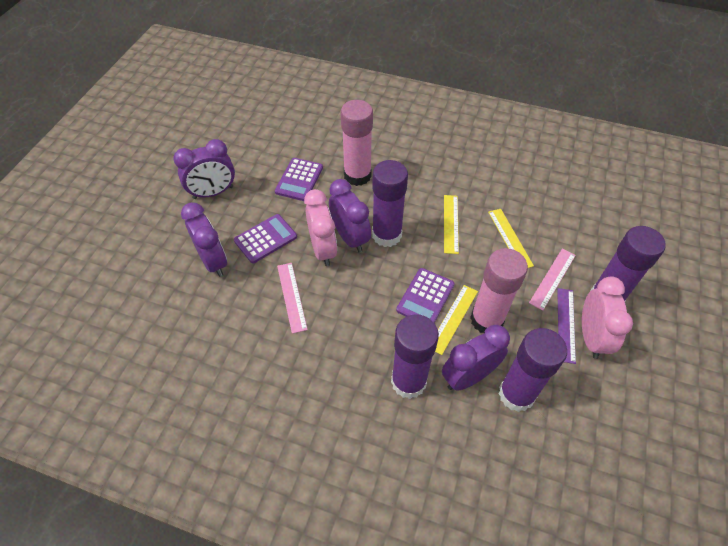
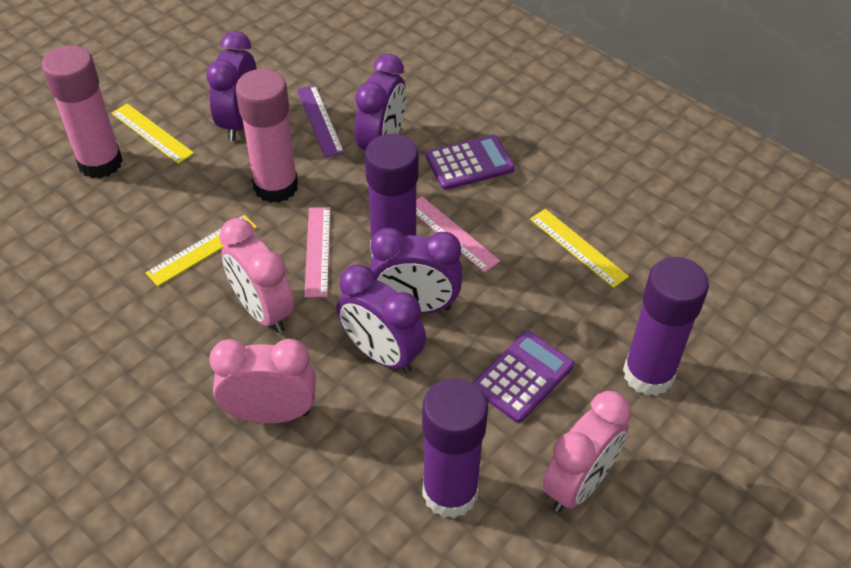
pink clock: 2 -> 3
purple calculator: 3 -> 2
purple glue stick: 4 -> 3

